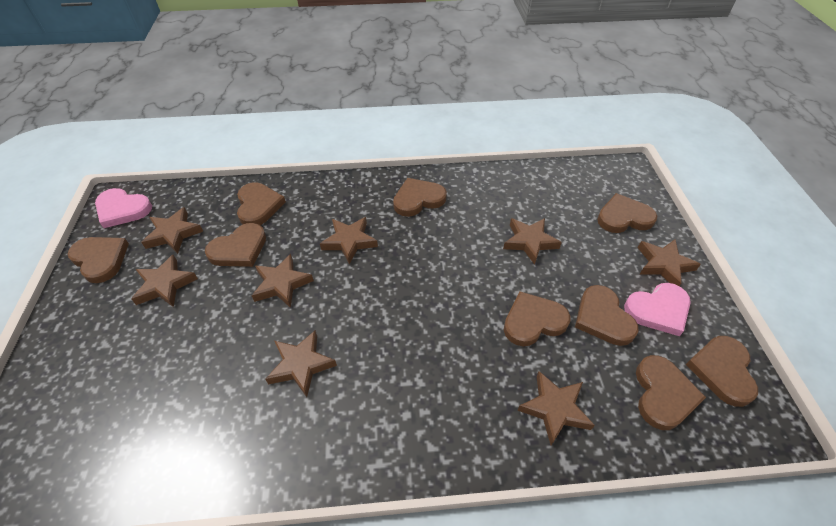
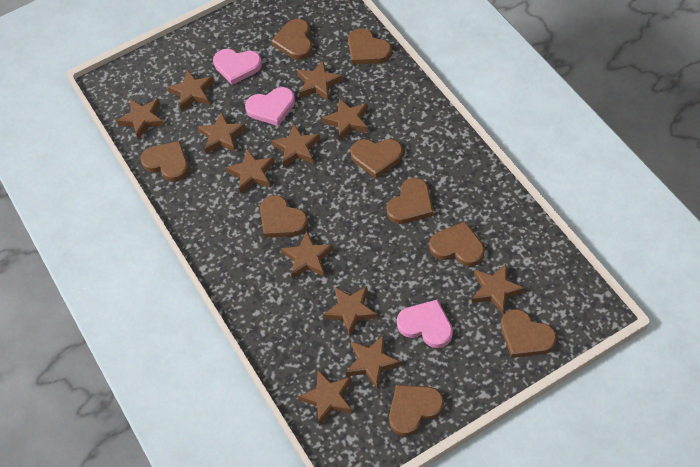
brown star: 8 -> 12
pink heart: 2 -> 3

